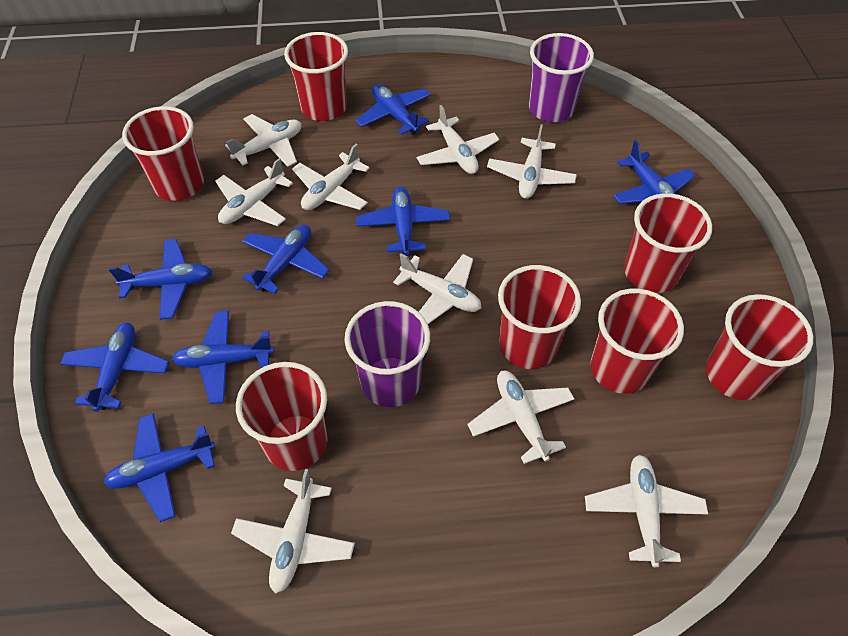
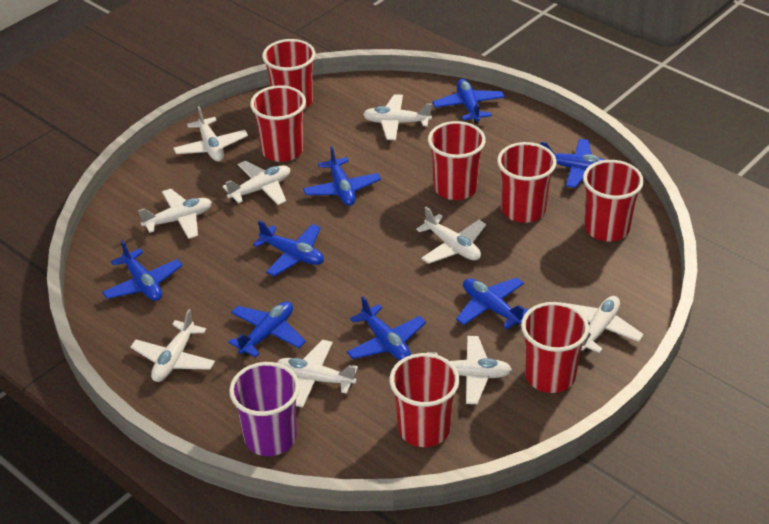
purple cup: 2 -> 1

